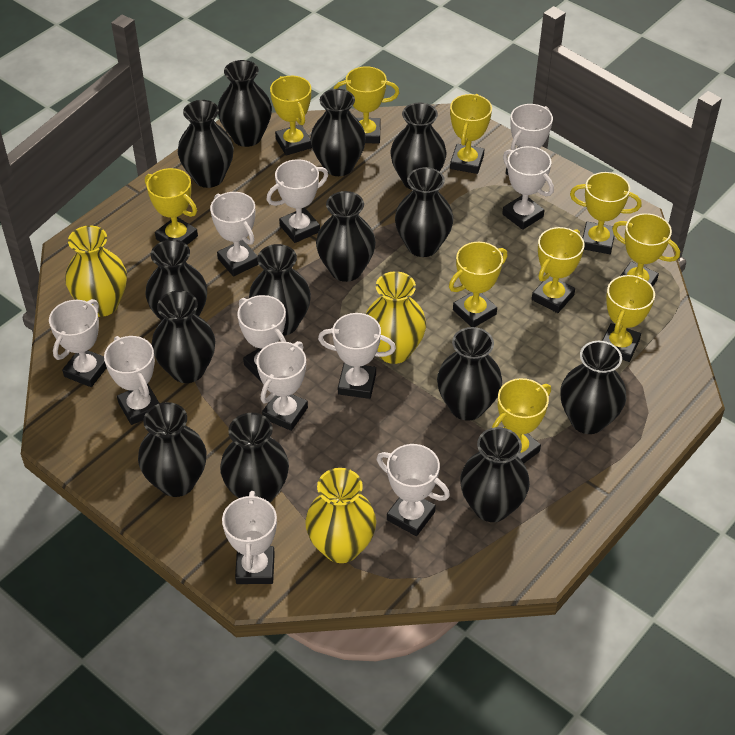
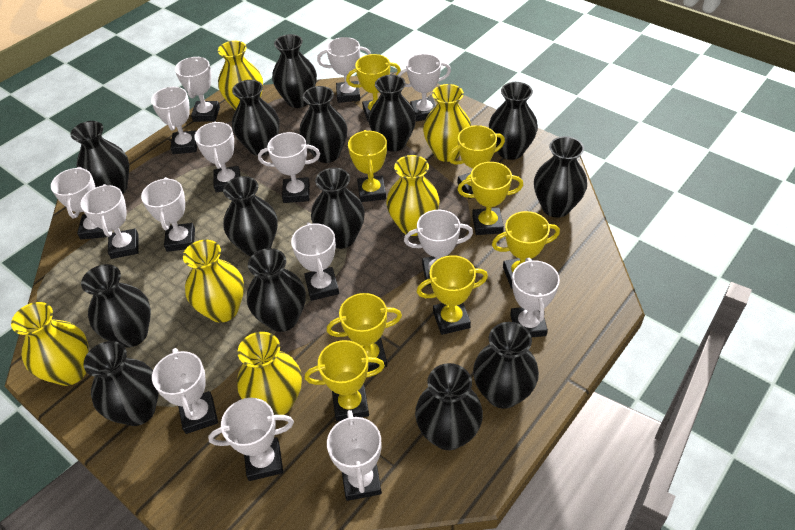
white trophy: 11 -> 15
yellow trophy: 10 -> 8
yellow vase: 3 -> 6

